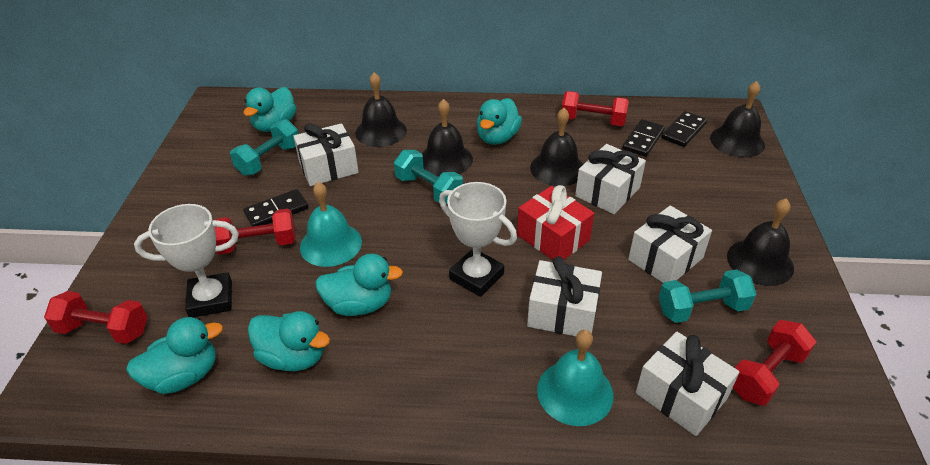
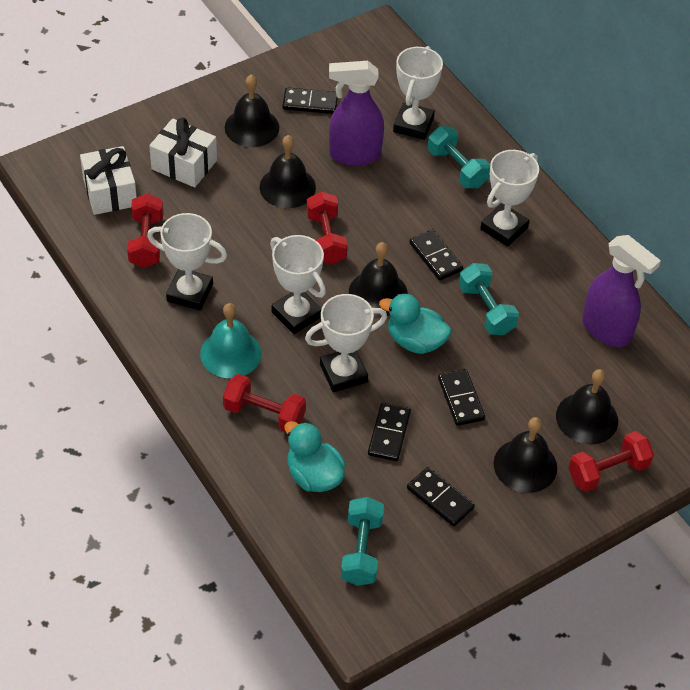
black domino: 3 -> 5
purple spray bottle: 0 -> 2
red gift: 1 -> 0
turquoise bell: 2 -> 1
turquoise duck: 5 -> 2
white gift: 5 -> 2
white trophy: 2 -> 5

